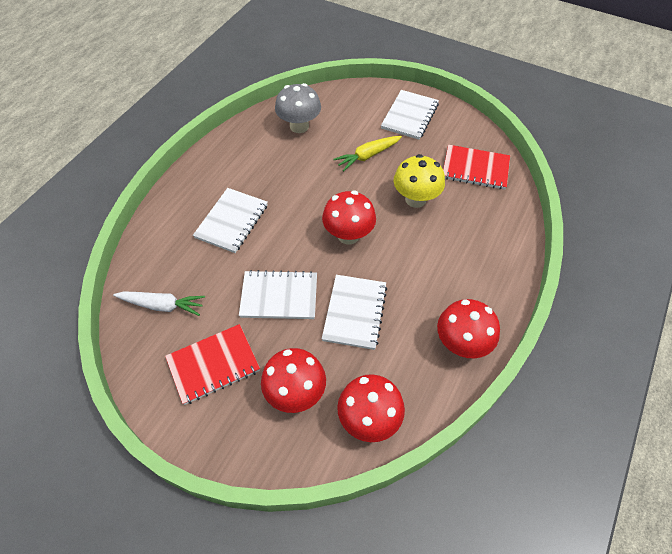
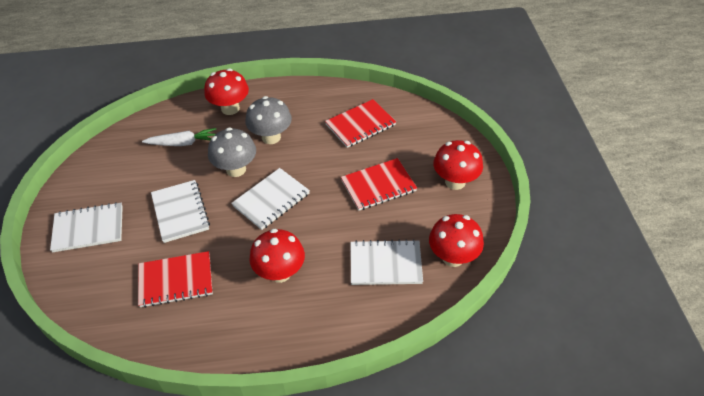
grey mushroom: 1 -> 2
red notebook: 2 -> 3
yellow carrot: 1 -> 0
yellow mushroom: 1 -> 0

